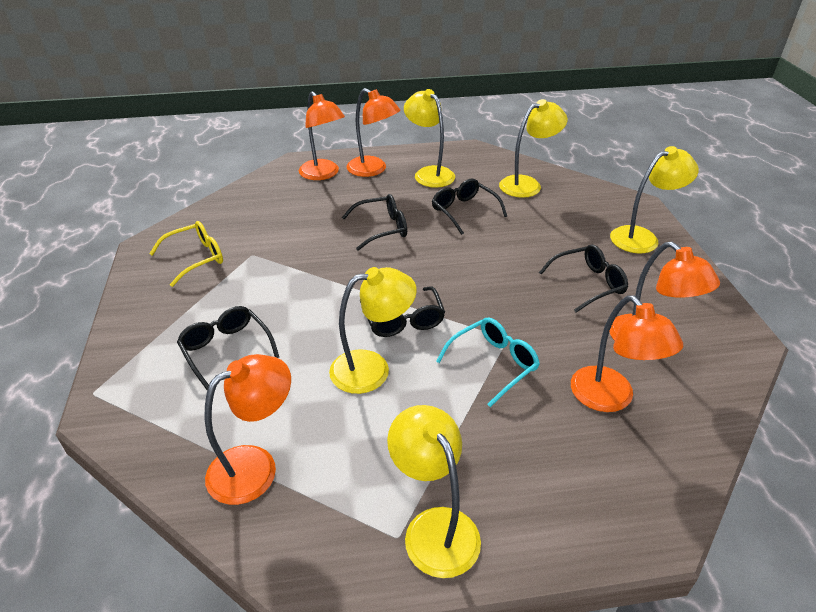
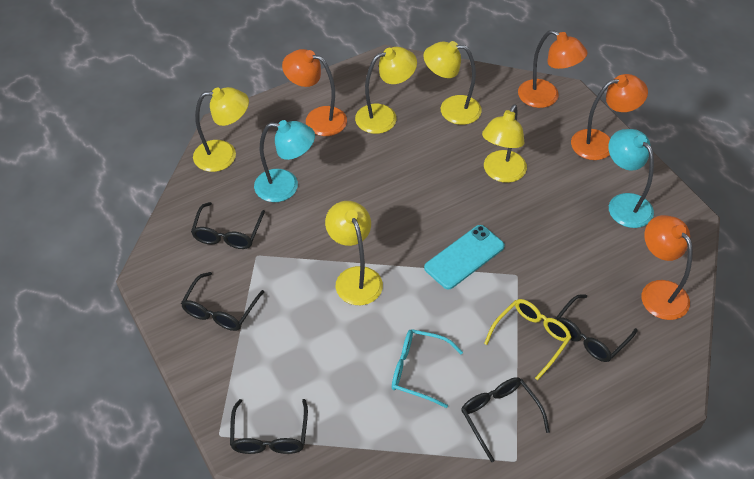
orange lamp: 5 -> 4
turquoise lamp: 0 -> 2
turquoise phone: 0 -> 1

